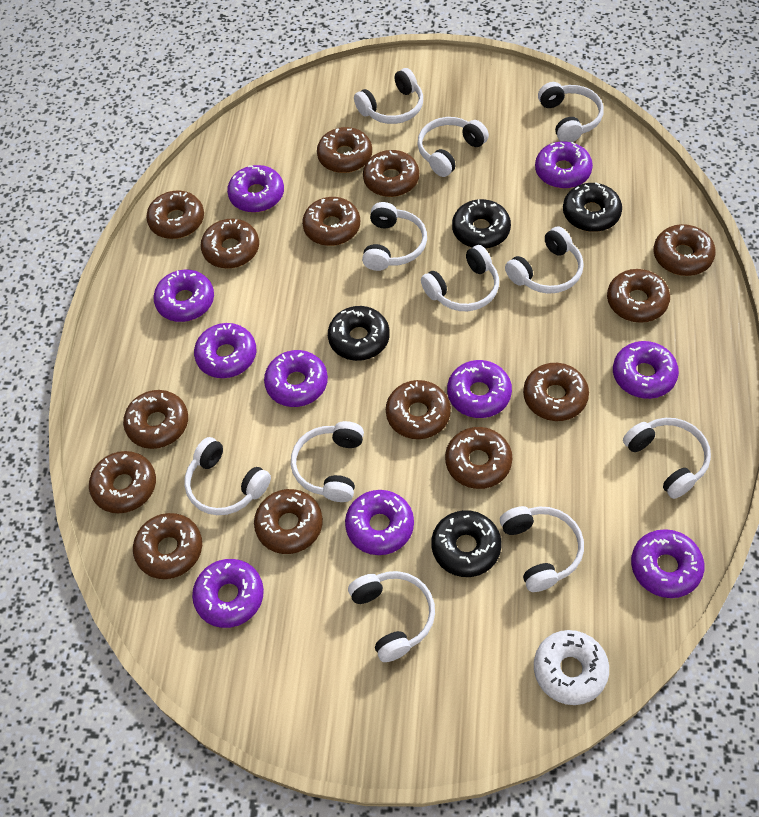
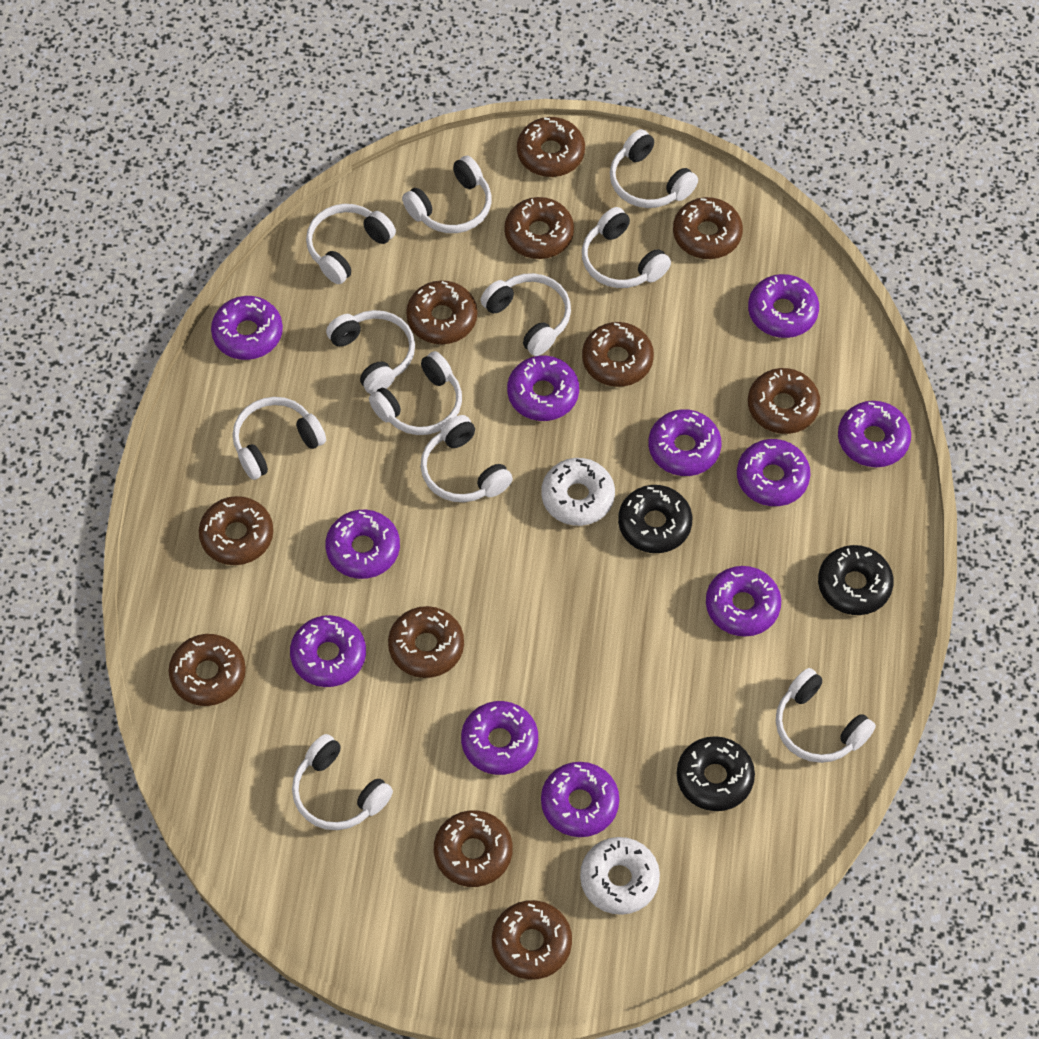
black donut: 4 -> 3
brown donut: 14 -> 11
purple donut: 10 -> 11
white donut: 1 -> 2

